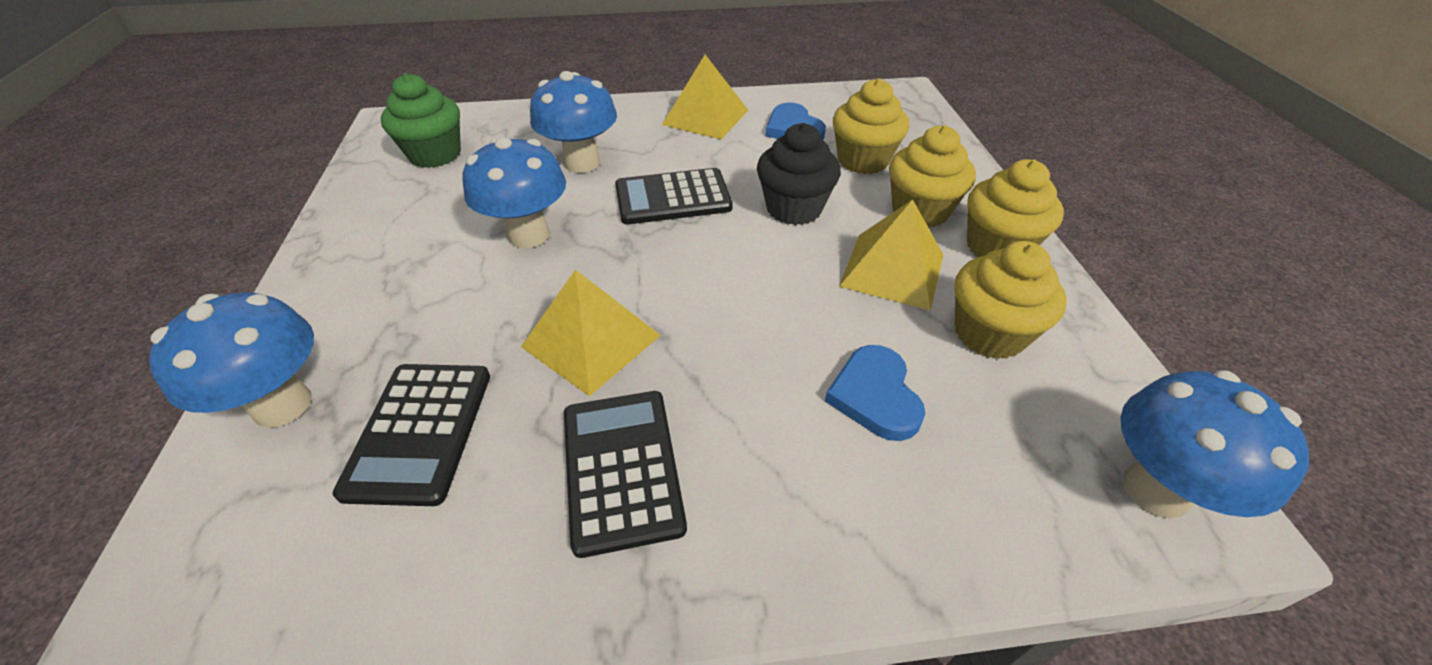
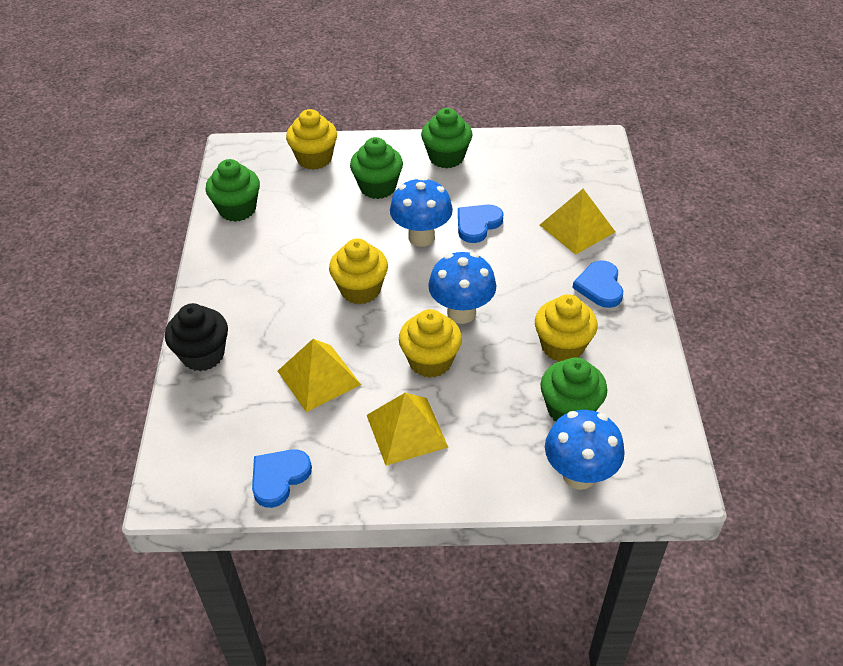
black calculator: 3 -> 0
blue heart: 2 -> 3
blue mushroom: 4 -> 3
green cupcake: 1 -> 4

